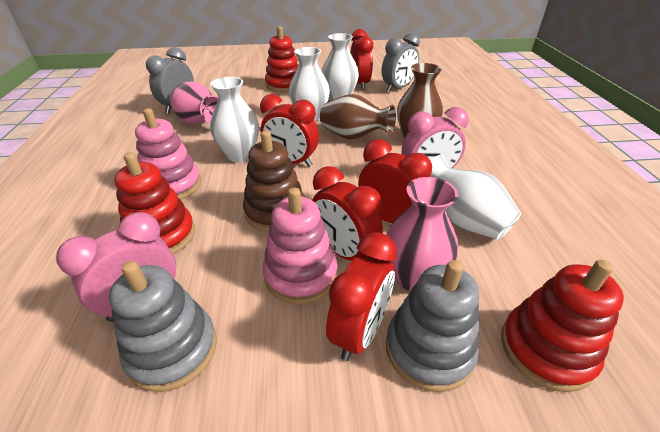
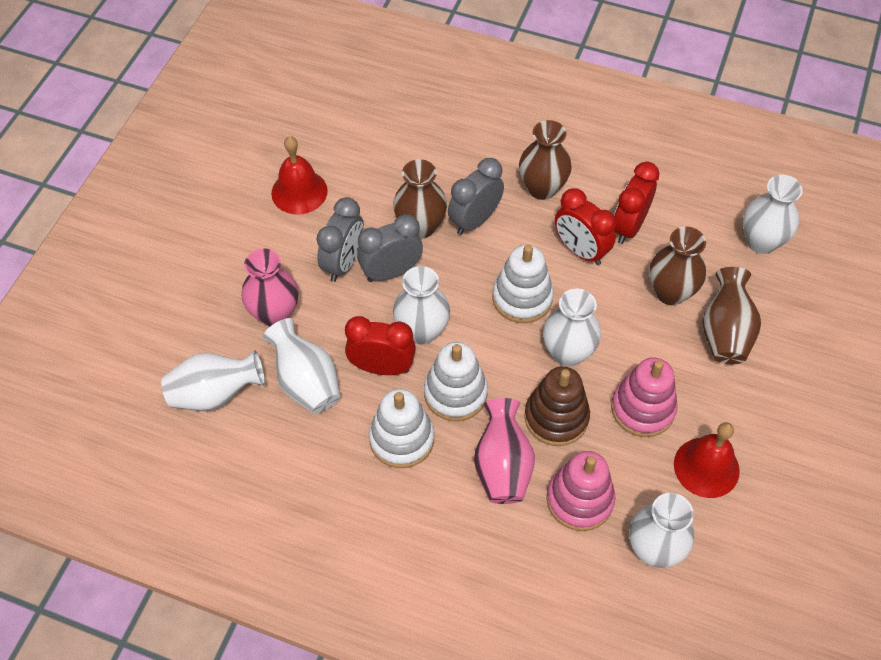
brown vase: 2 -> 4
grey clock: 2 -> 3
grey stacking toy: 2 -> 0
pink clock: 2 -> 0
red bell: 0 -> 2
red clock: 5 -> 3
red stacking toy: 3 -> 0
white stacking toy: 0 -> 3
white vase: 4 -> 6

